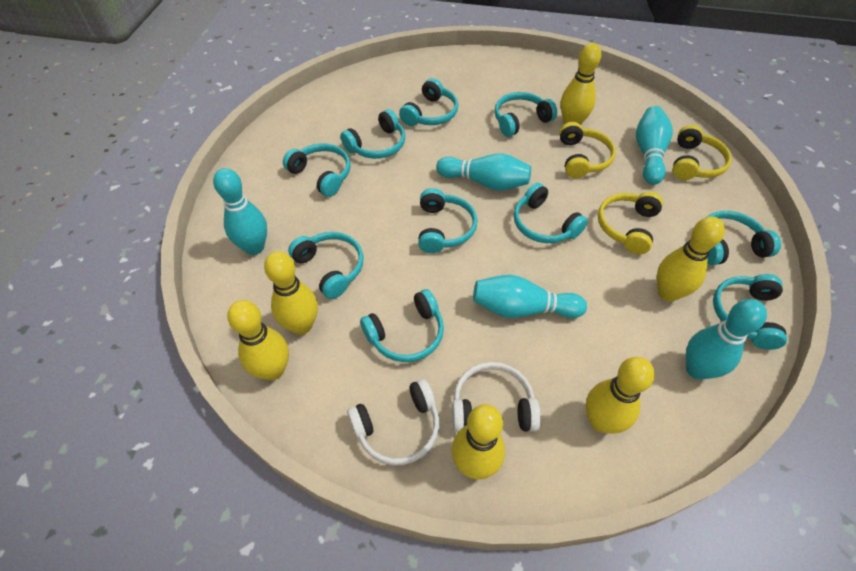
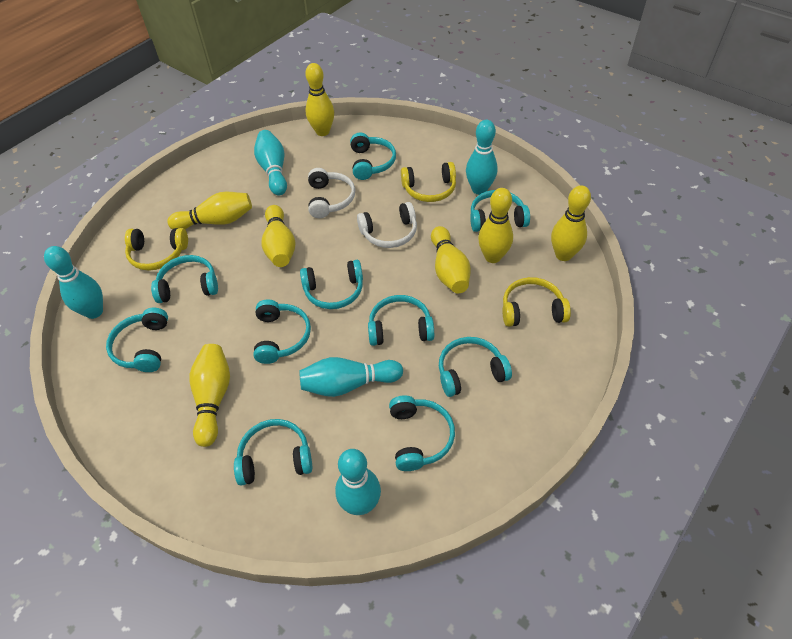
yellow bowling pin: 6 -> 7

